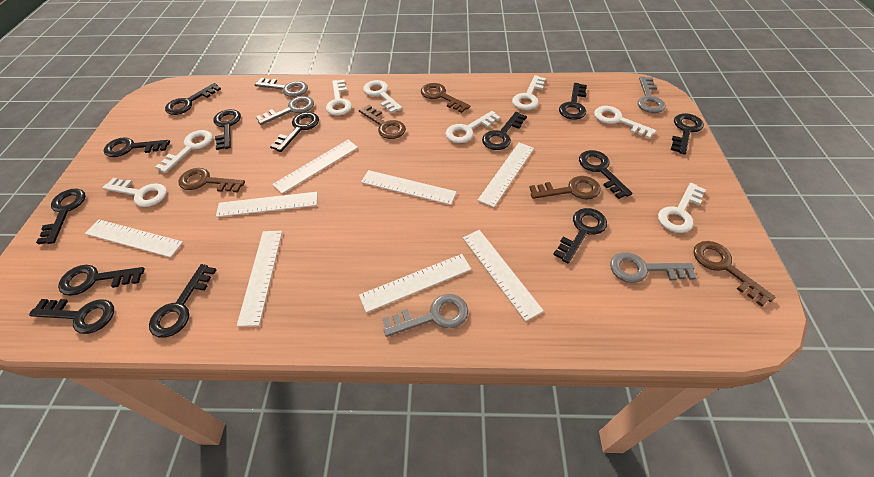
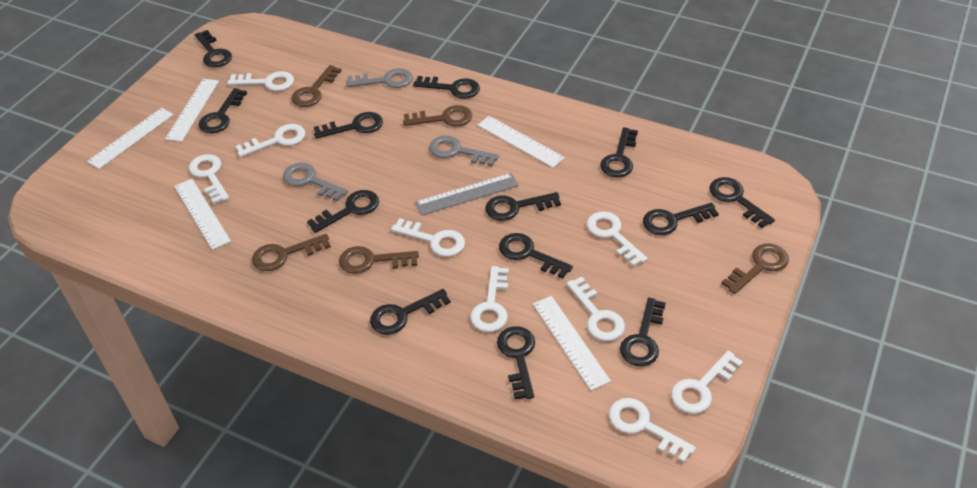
grey key: 5 -> 3
grey ruler: 0 -> 1
white key: 8 -> 9
white ruler: 8 -> 5

